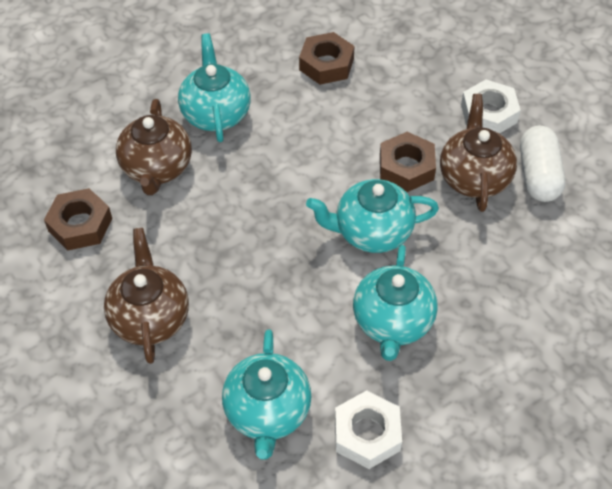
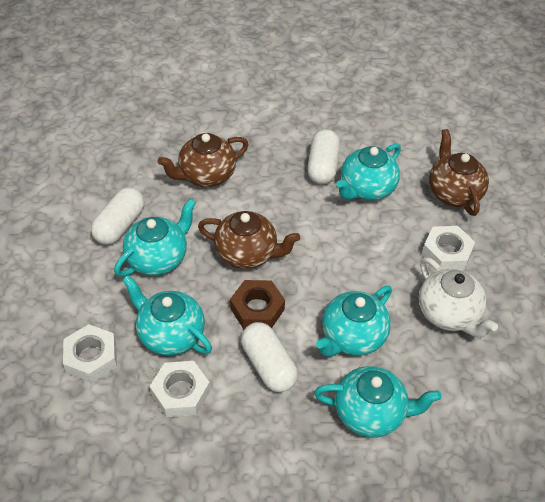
brown nut: 3 -> 1
turquoise teapot: 4 -> 5
white capsule: 1 -> 3
white nut: 2 -> 3
white teapot: 0 -> 1

